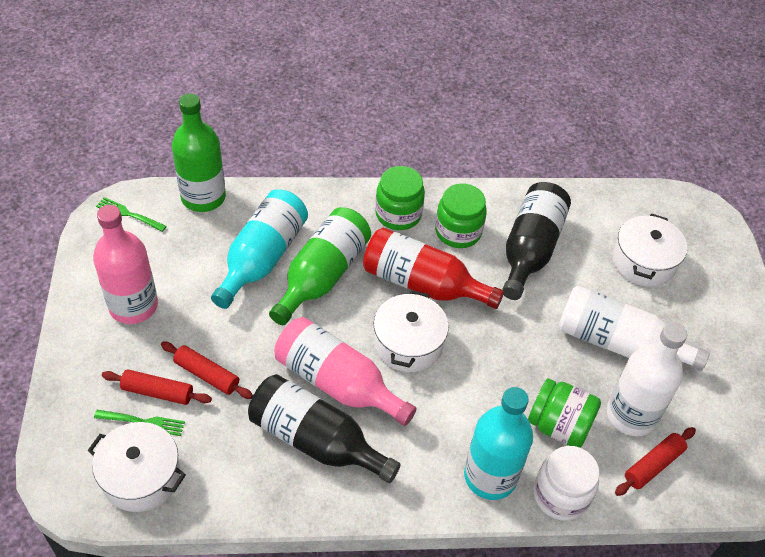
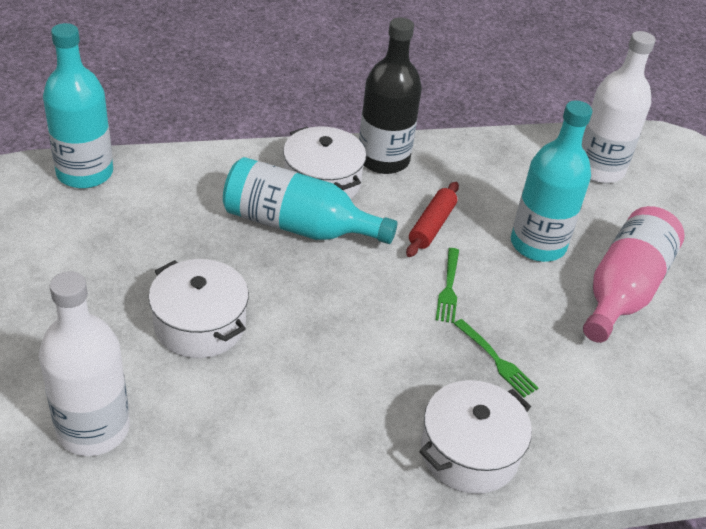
black bottle: 2 -> 1
green bottle: 2 -> 0
green jar: 3 -> 0
pink bottle: 2 -> 1
red bottle: 1 -> 0
red rolling pin: 3 -> 1
turquoise bottle: 2 -> 3
white jar: 1 -> 0

